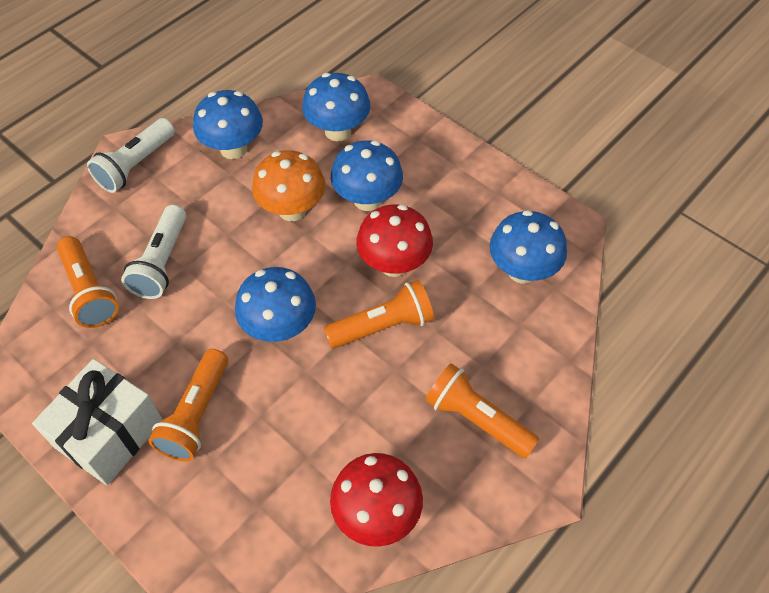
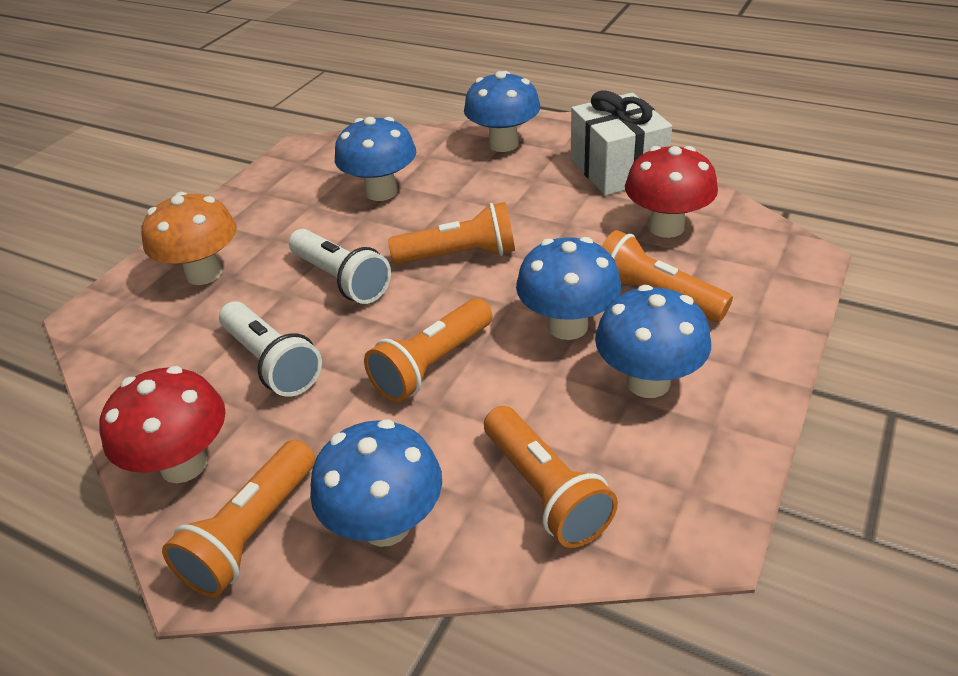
orange flashlight: 4 -> 5

